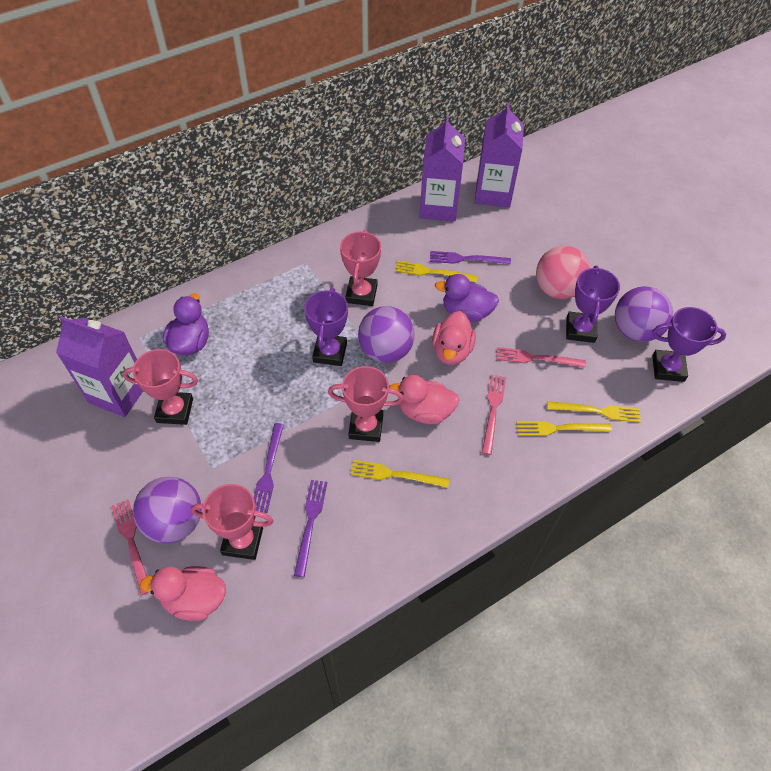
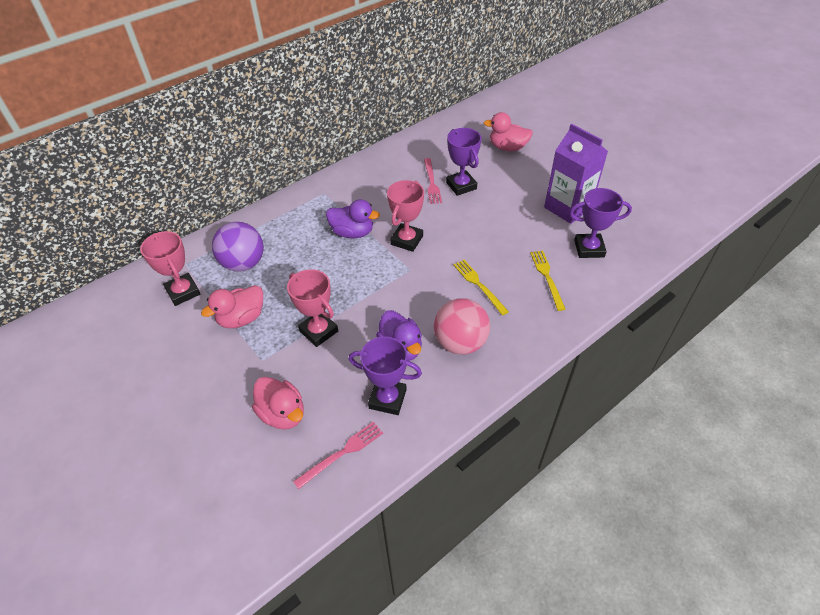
pink fork: 3 -> 2
pink trophy: 4 -> 3
purple ball: 3 -> 1
purple carton: 3 -> 1
purple fork: 3 -> 0
yellow fork: 4 -> 2

